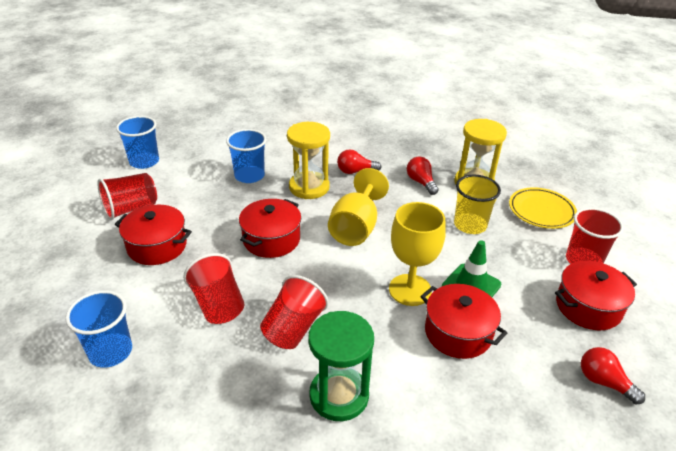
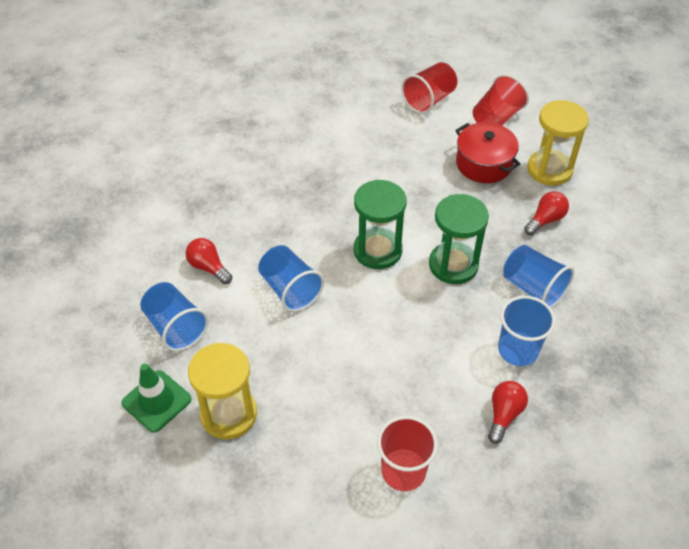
blue cup: 3 -> 4
green hourglass: 1 -> 2
red cup: 4 -> 3
red pot: 4 -> 1
yellow cup: 1 -> 0
yellow goblet: 2 -> 0
yellow plate: 1 -> 0

